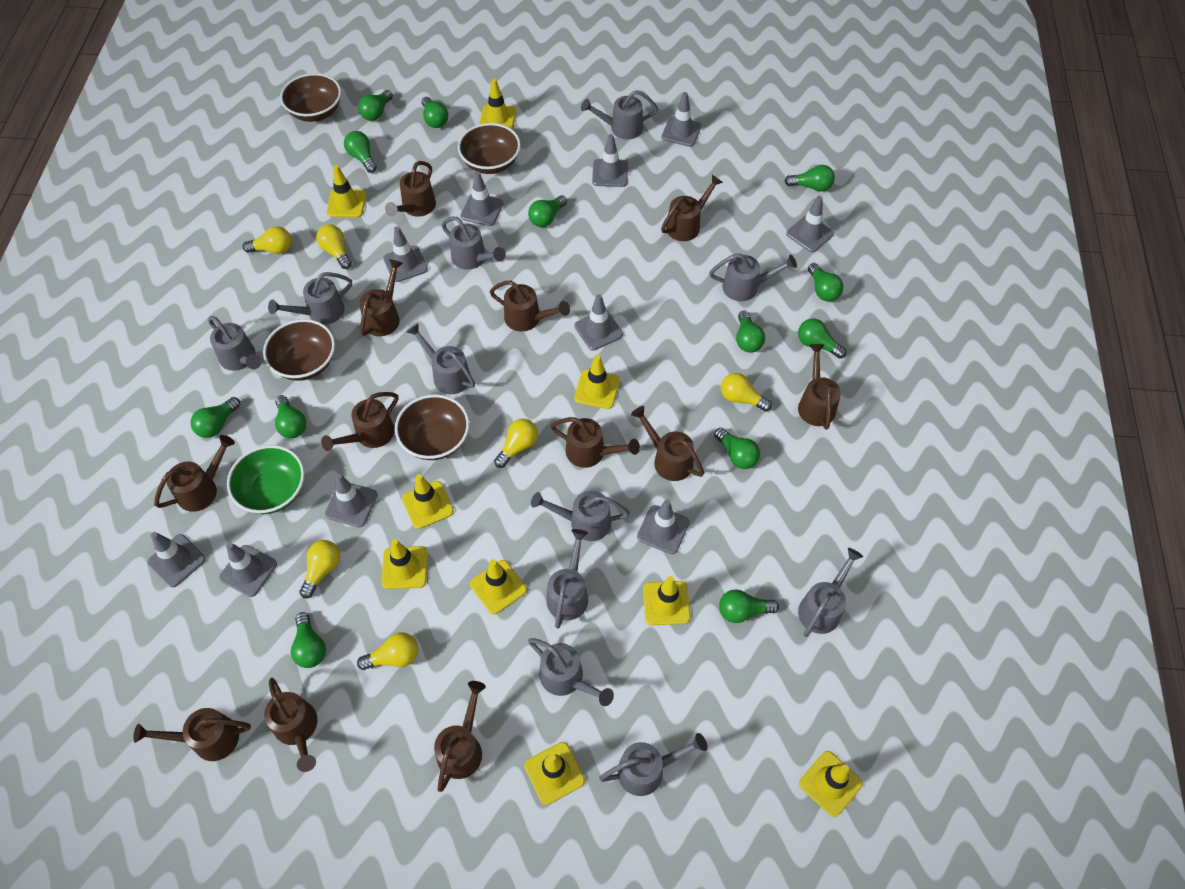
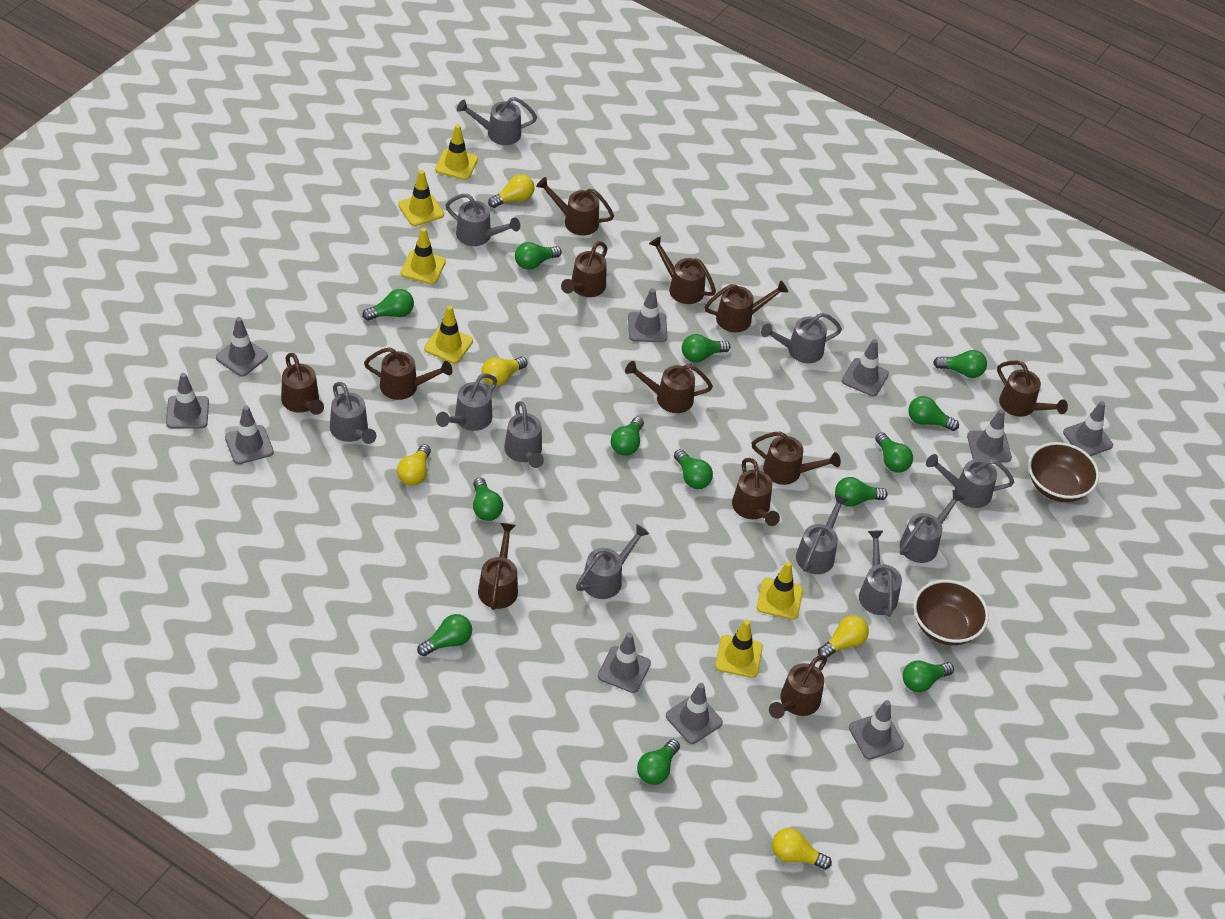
brown bowl: 4 -> 2
green bowl: 1 -> 0
yellow light bulb: 6 -> 5
yellow traffic cone: 9 -> 6

